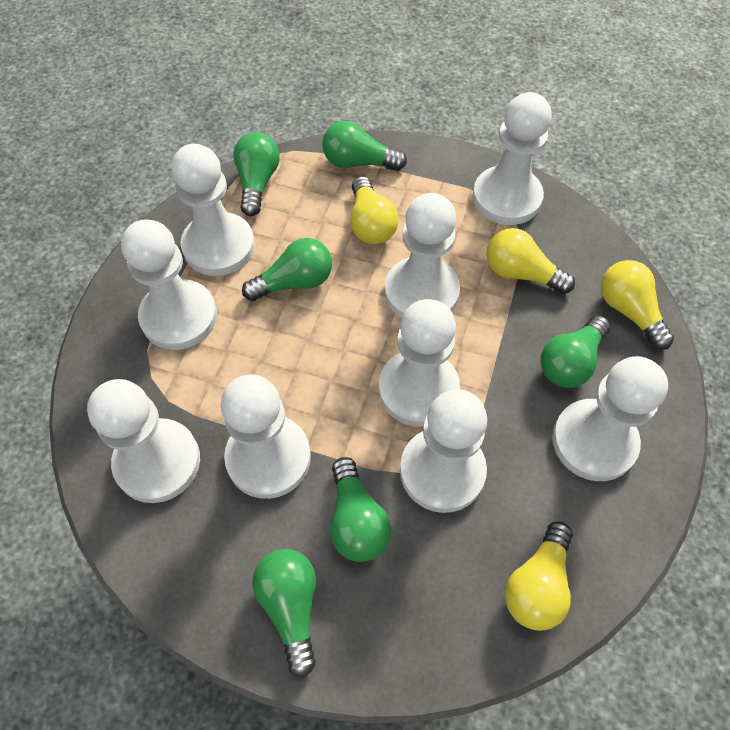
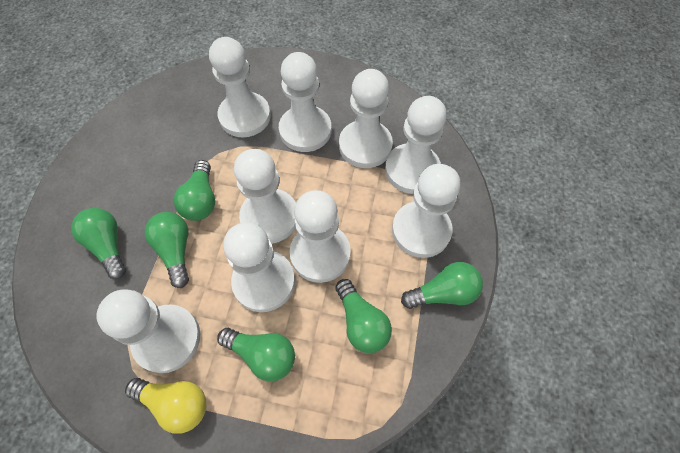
yellow light bulb: 4 -> 1

